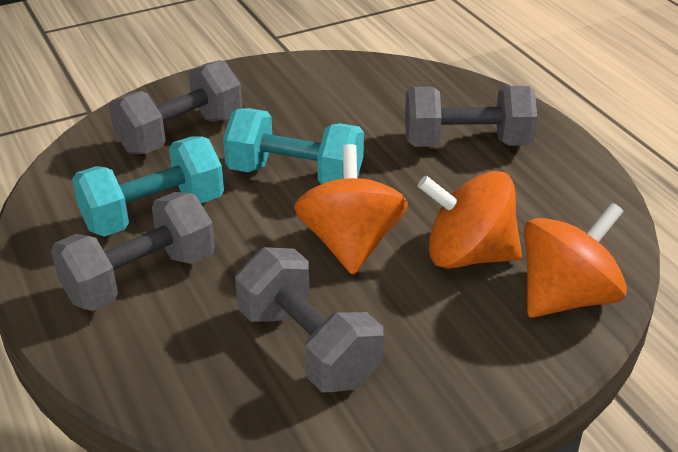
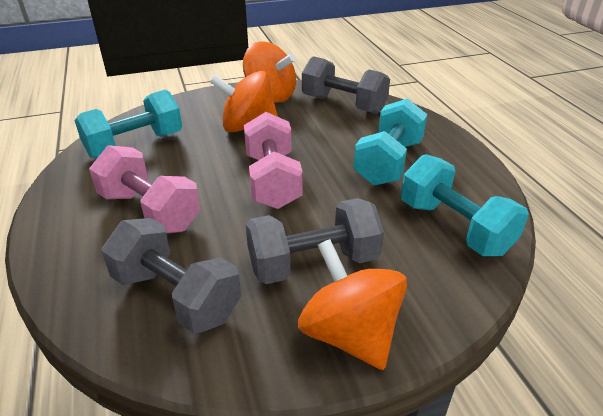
grey dumbbell: 4 -> 3
pink dumbbell: 0 -> 2
turquoise dumbbell: 2 -> 3

